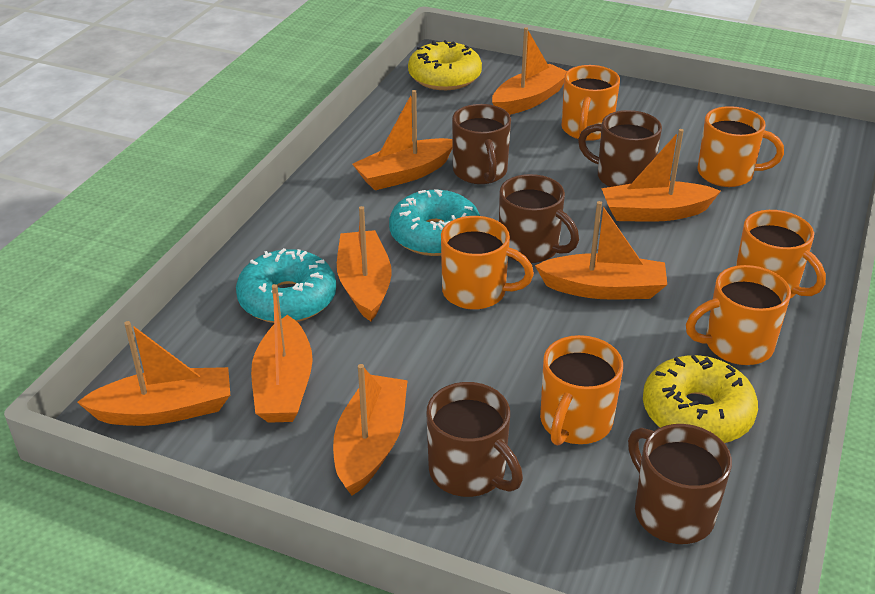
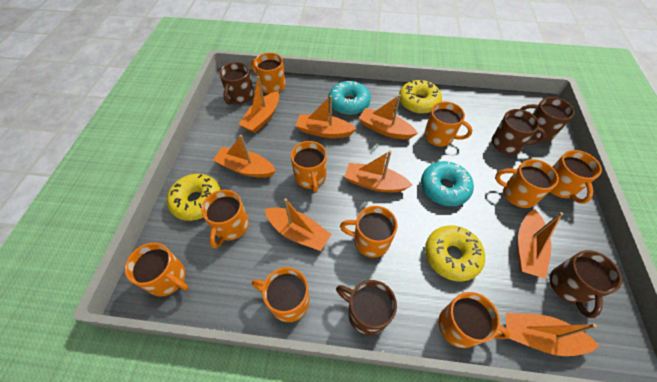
orange mug: 6 -> 10
yellow donut: 2 -> 3

